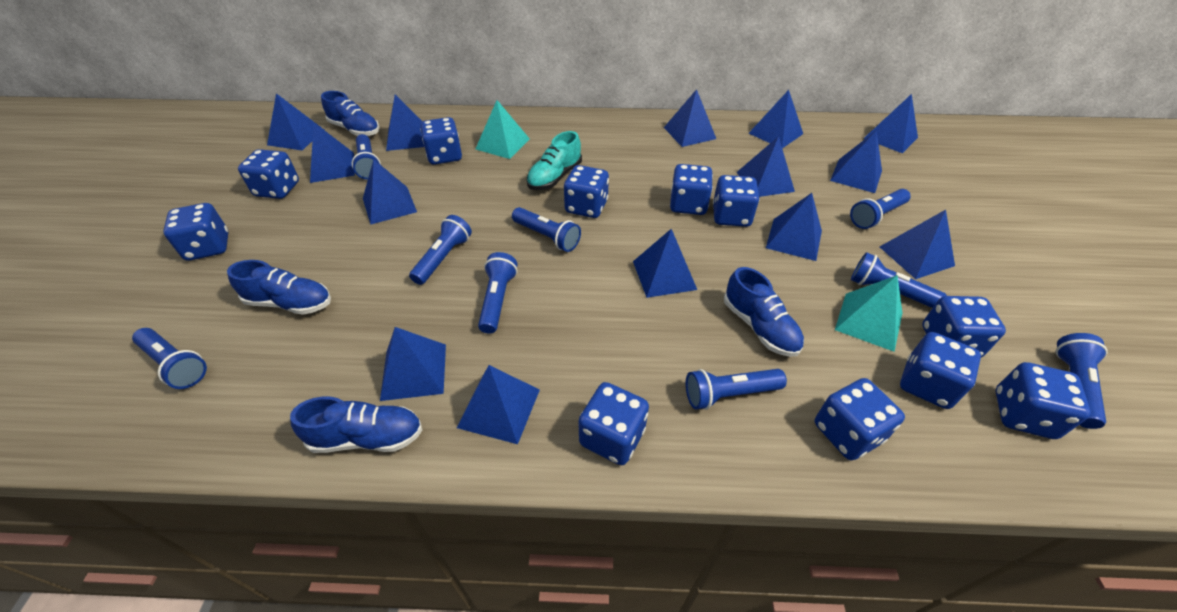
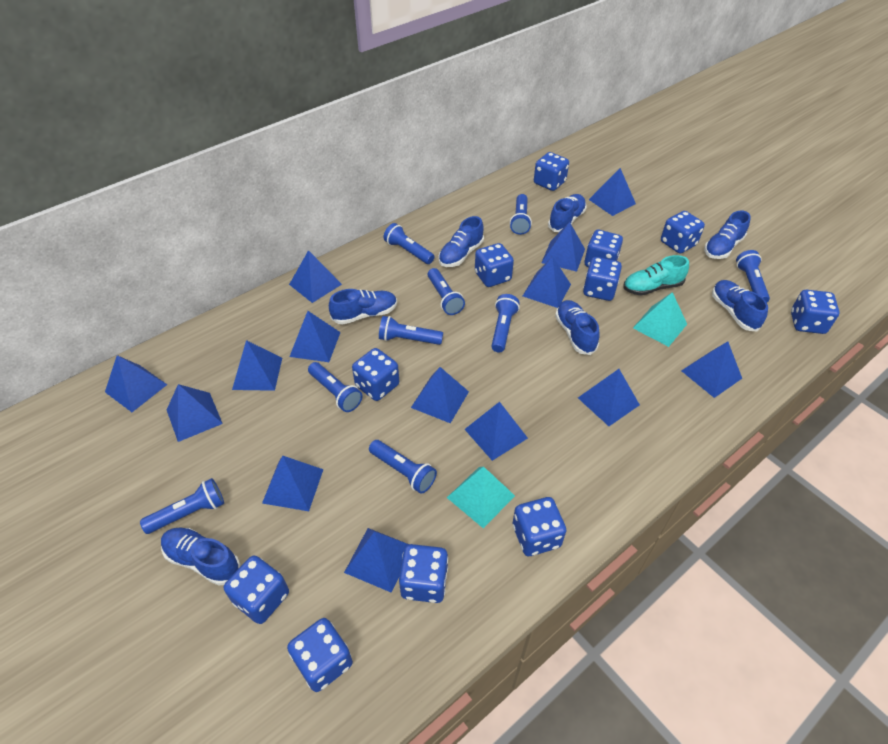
blue shoe: 4 -> 7

